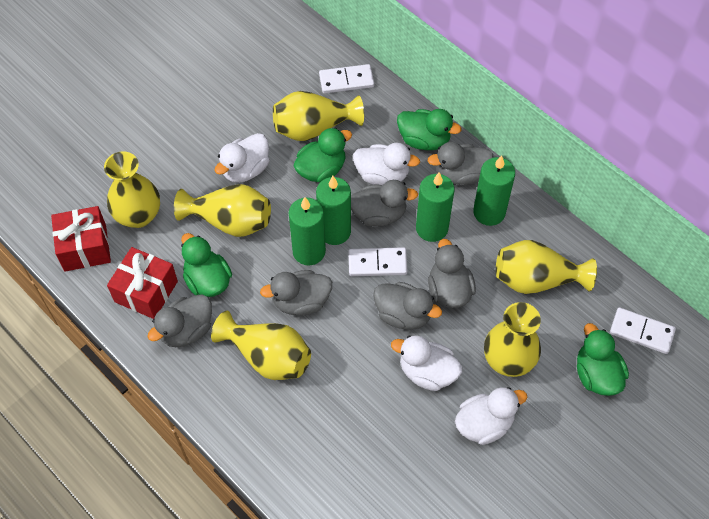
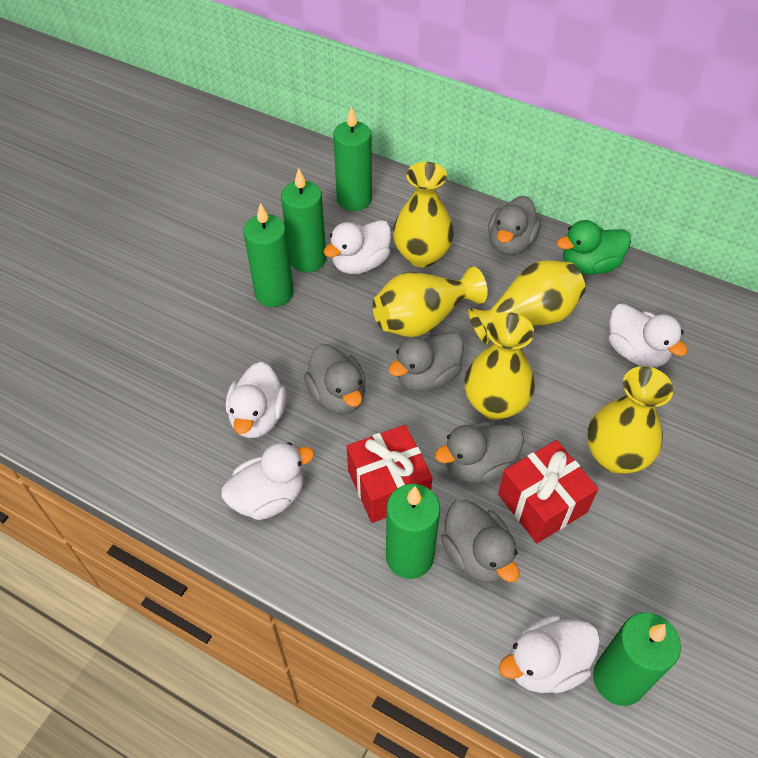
green candle: 4 -> 5
green duck: 4 -> 1
grey duck: 6 -> 5
white domino: 3 -> 0
white duck: 4 -> 5
yellow vase: 6 -> 5

